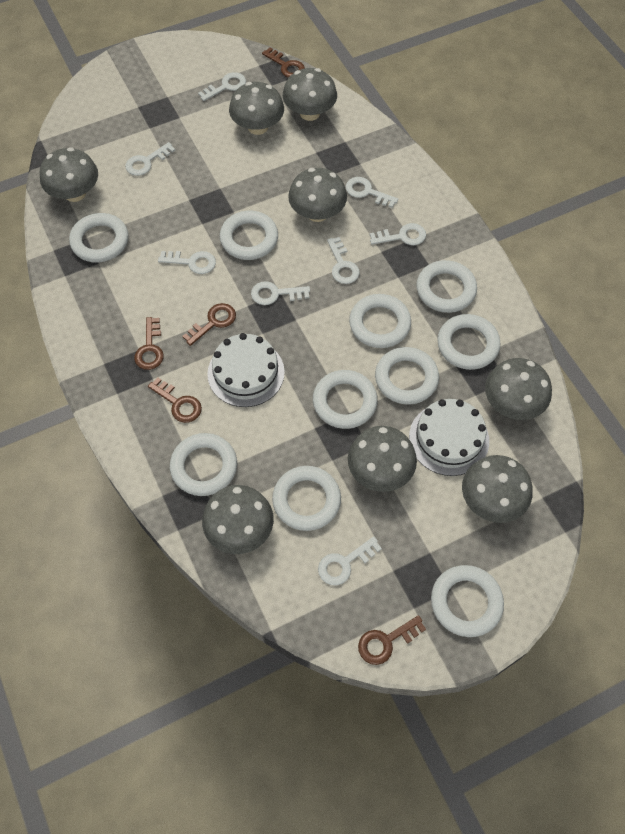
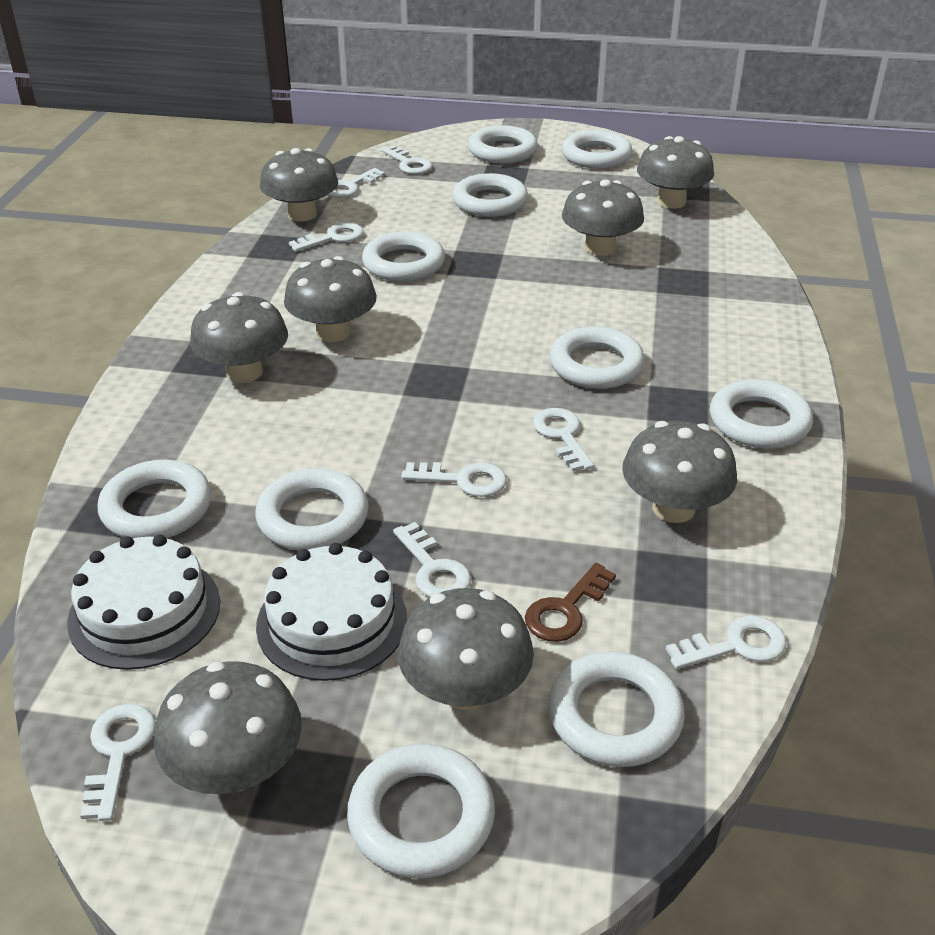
brown key: 5 -> 1

